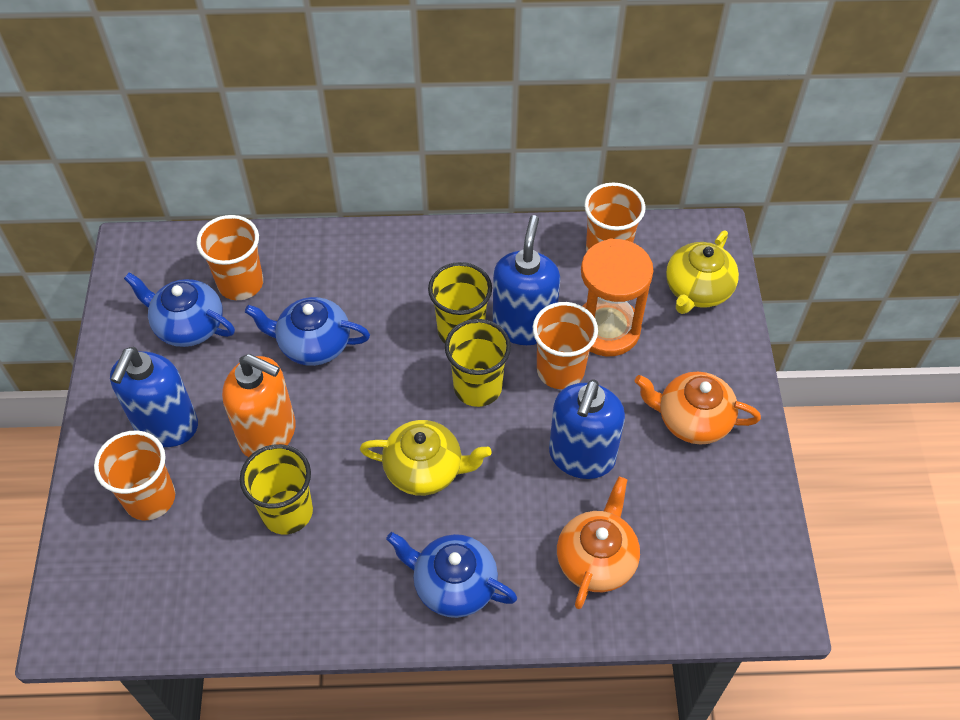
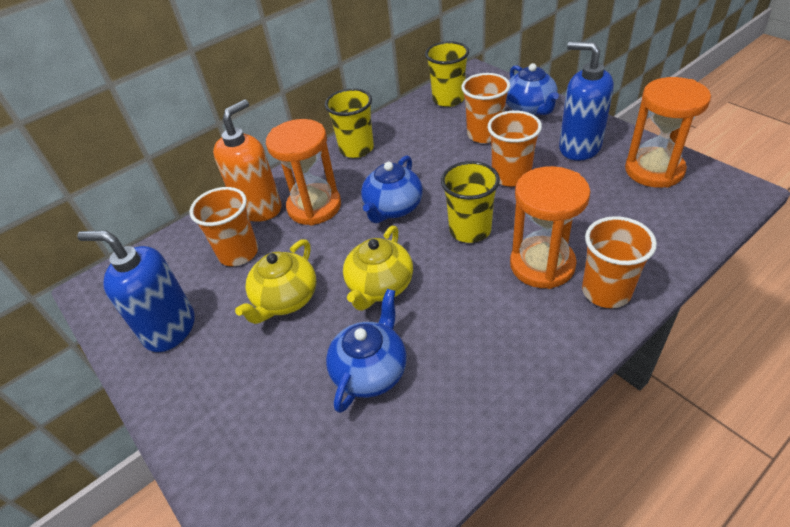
blue soap dispenser: 3 -> 2
orange hourglass: 1 -> 3
orange teapot: 2 -> 0

